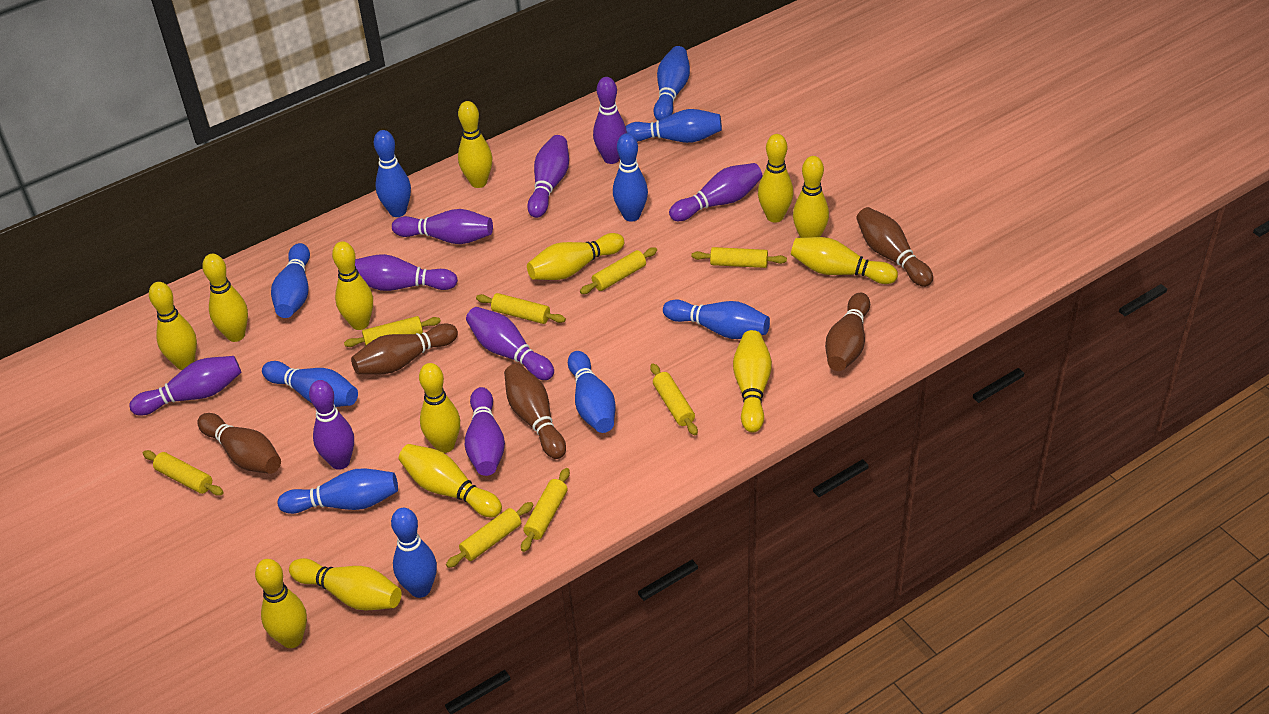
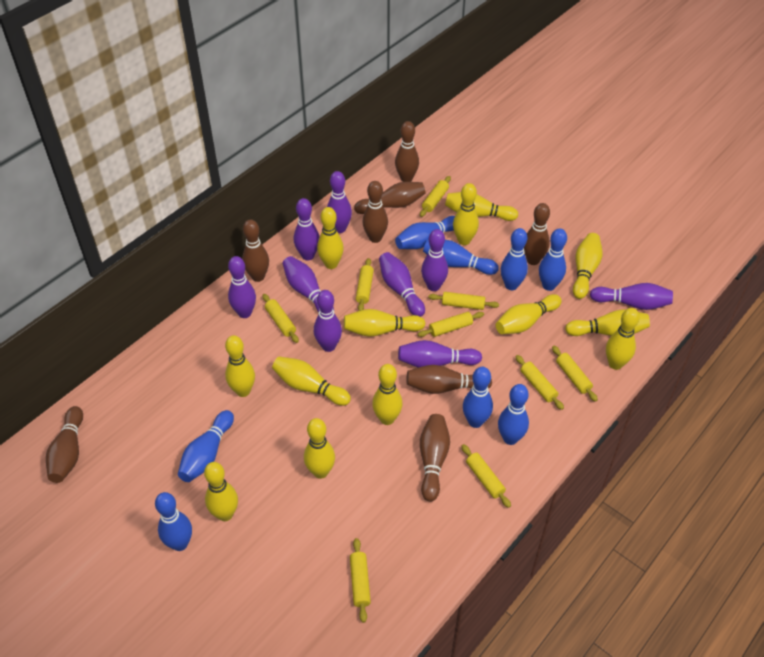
blue bowling pin: 10 -> 8
brown bowling pin: 5 -> 8
yellow rolling pin: 8 -> 9

